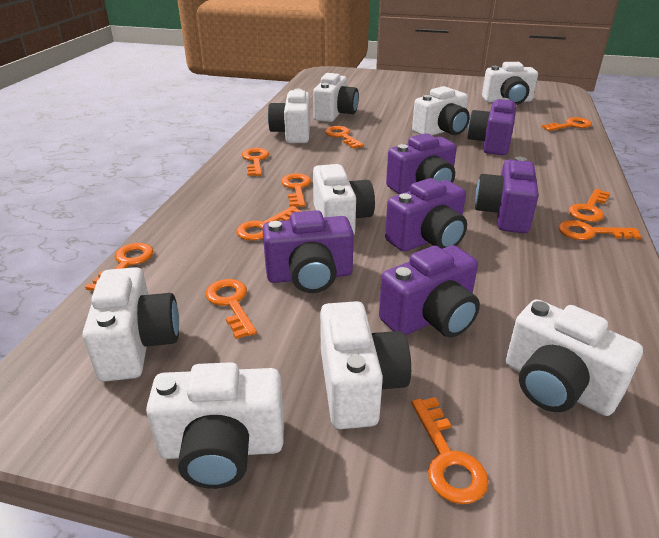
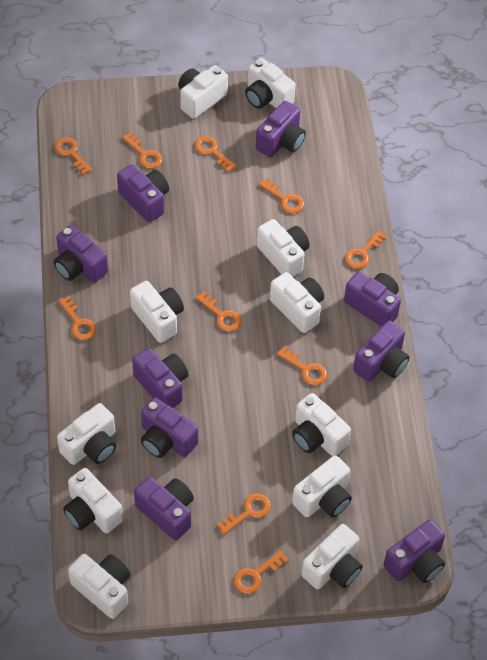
purple camera: 6 -> 9
white camera: 9 -> 11

